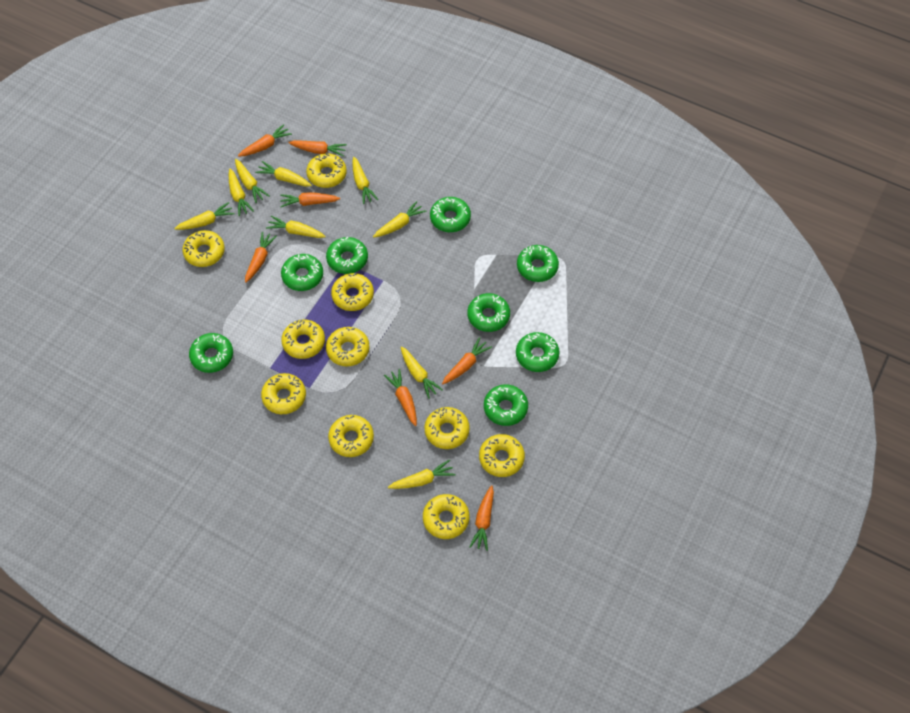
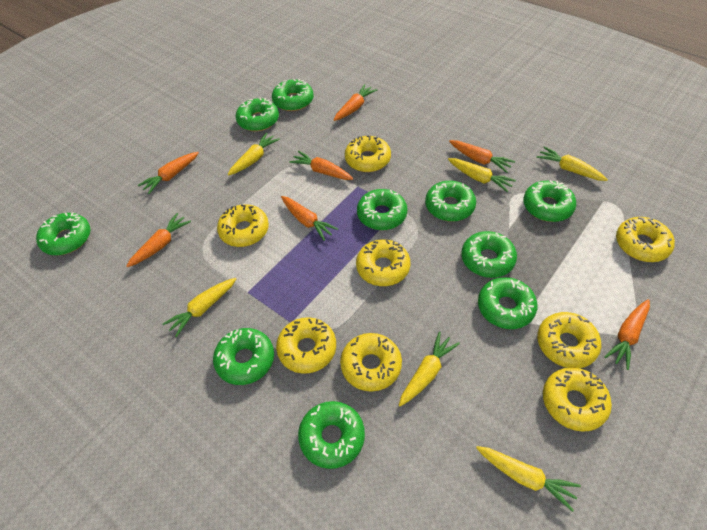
green donut: 8 -> 10
yellow carrot: 9 -> 6
yellow donut: 10 -> 8

